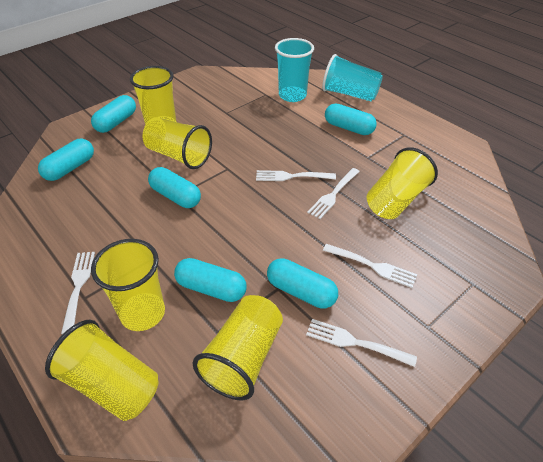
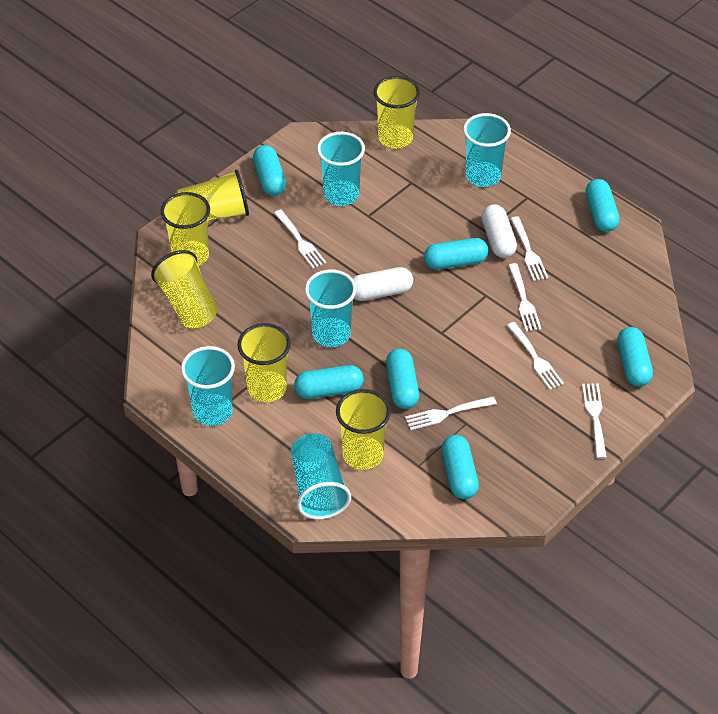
turquoise capsule: 6 -> 7
turquoise cup: 2 -> 5
white capsule: 0 -> 2
white fork: 5 -> 6

